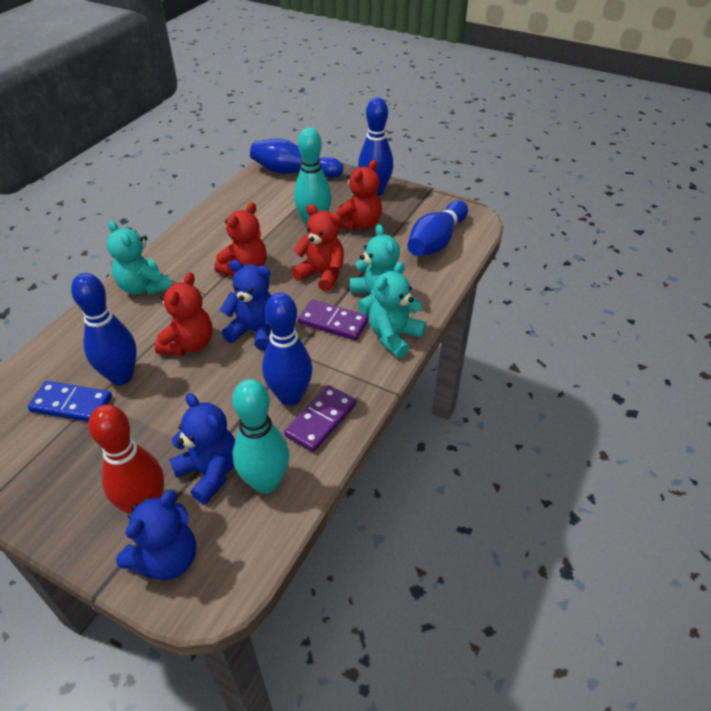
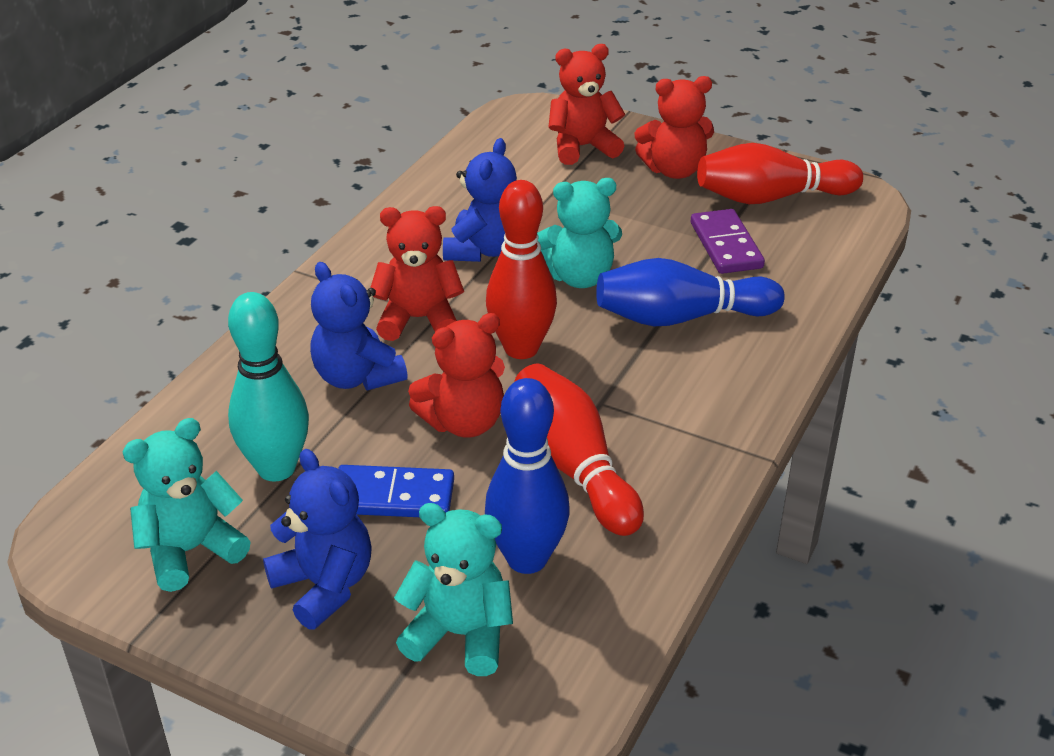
blue bowling pin: 5 -> 2
purple domino: 2 -> 1
red bowling pin: 1 -> 3
turquoise bowling pin: 2 -> 1

